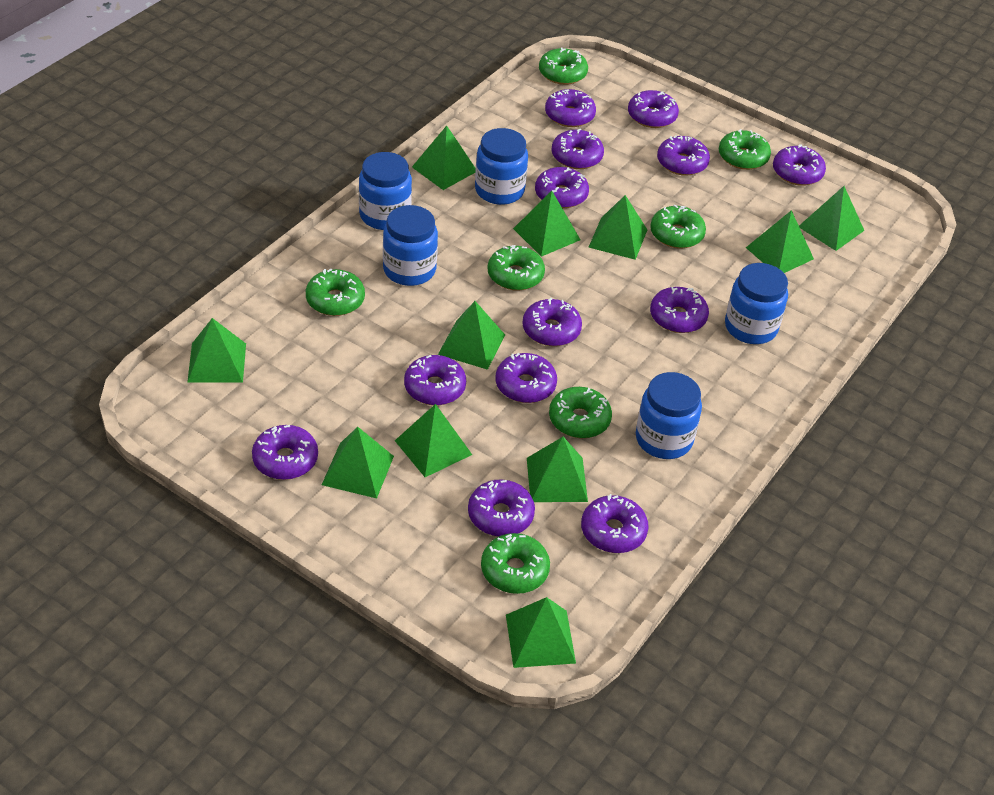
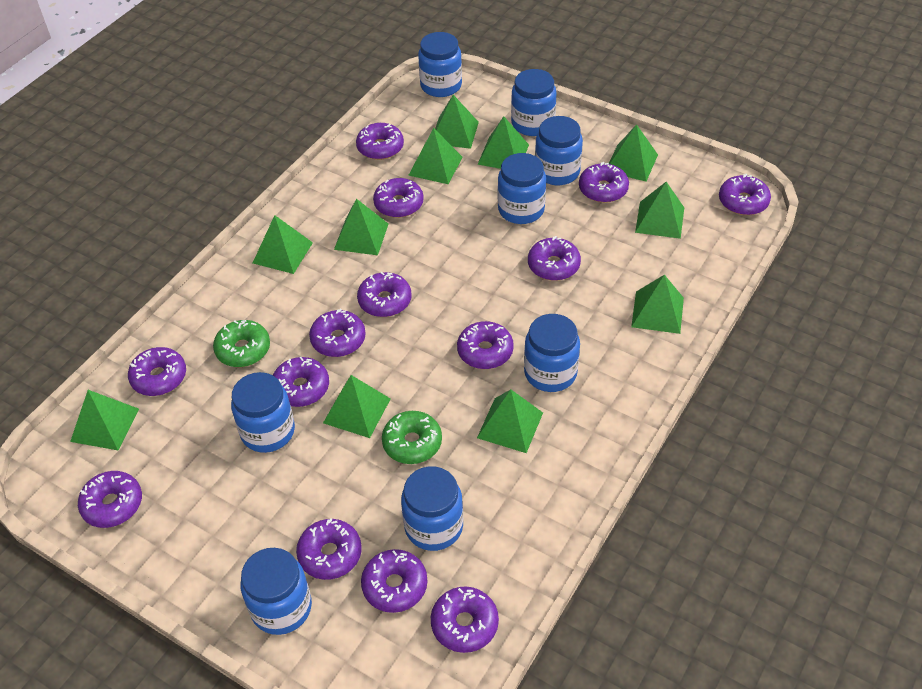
blue jar: 5 -> 8
green donut: 7 -> 2
purple donut: 13 -> 14

